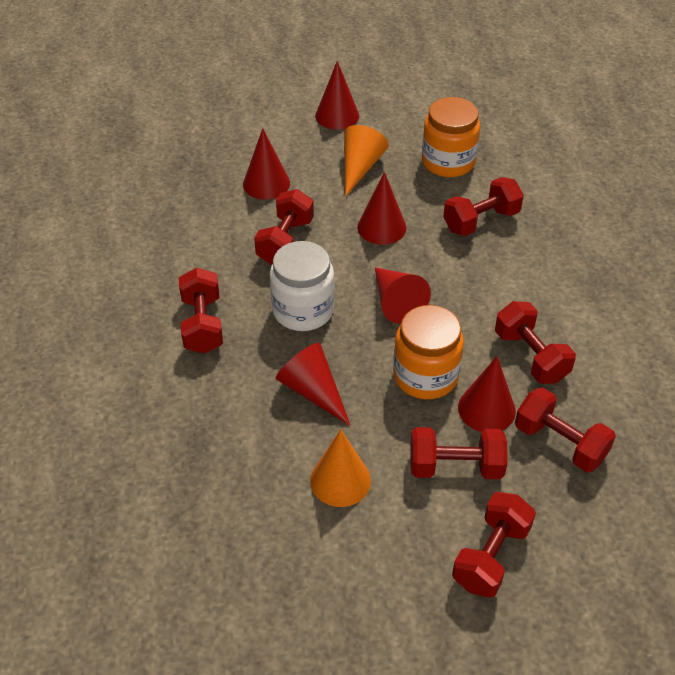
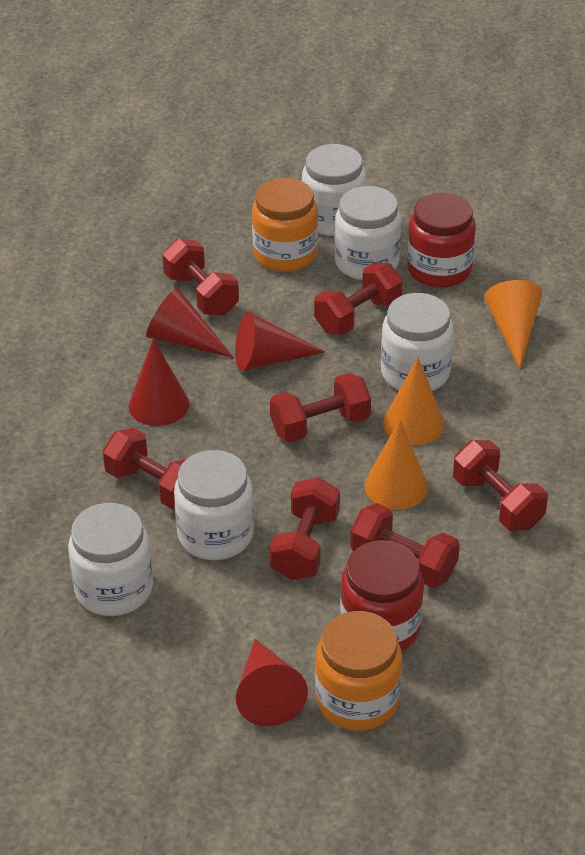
orange cone: 2 -> 3
red cone: 6 -> 4
red jar: 0 -> 2
white jar: 1 -> 5

